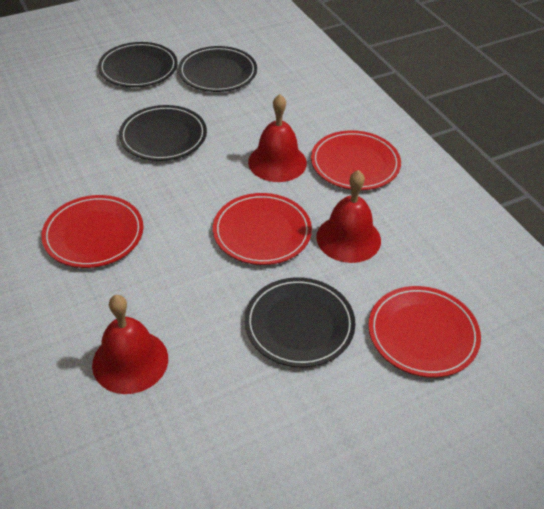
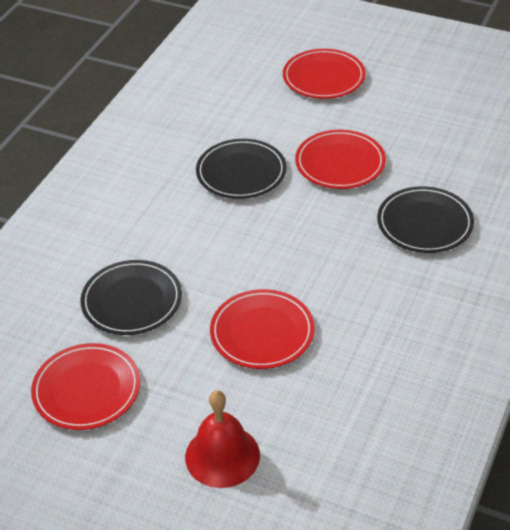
black plate: 4 -> 3
red bell: 3 -> 1

